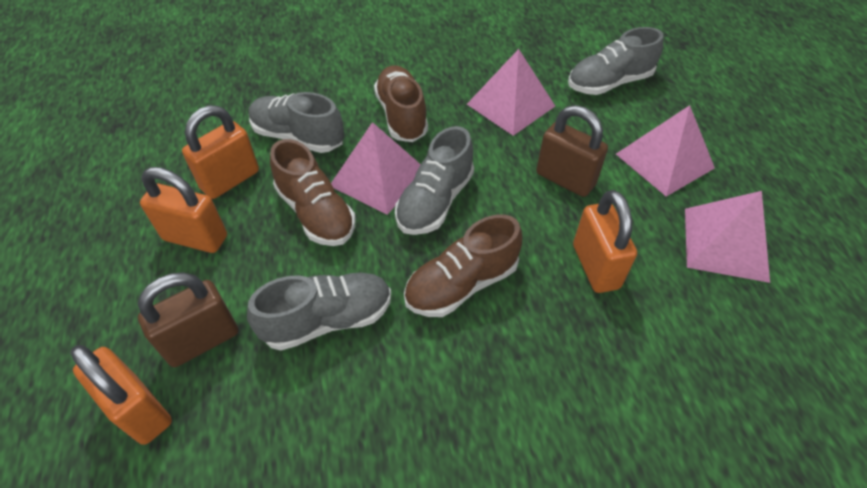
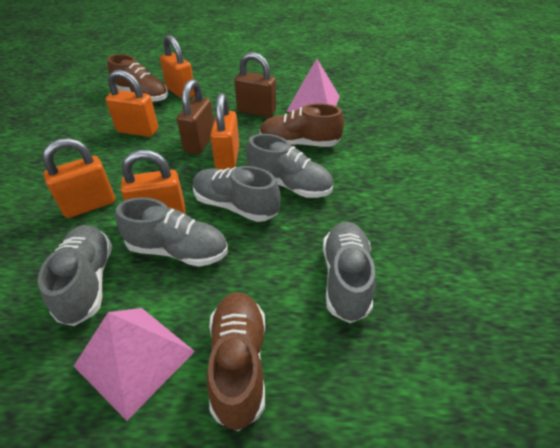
grey shoe: 4 -> 5
orange padlock: 4 -> 5
pink pyramid: 4 -> 2

